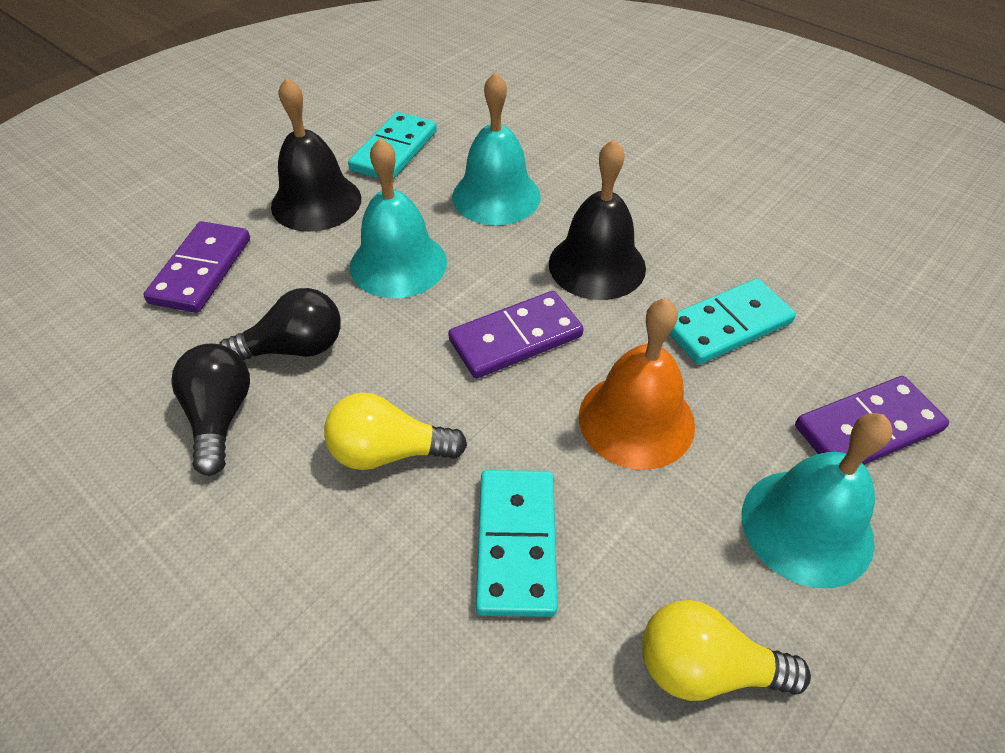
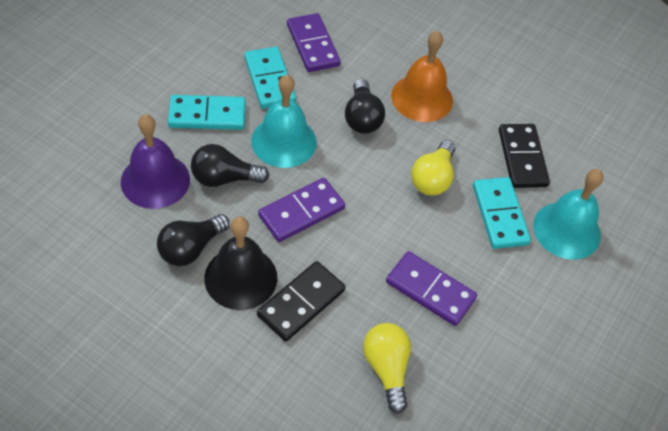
black bell: 2 -> 1
black domino: 0 -> 2
black light bulb: 2 -> 3
purple bell: 0 -> 1
turquoise bell: 3 -> 2

